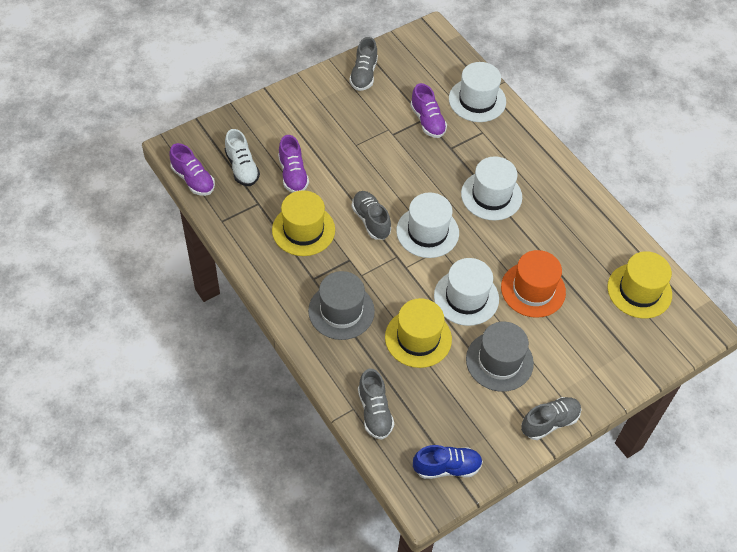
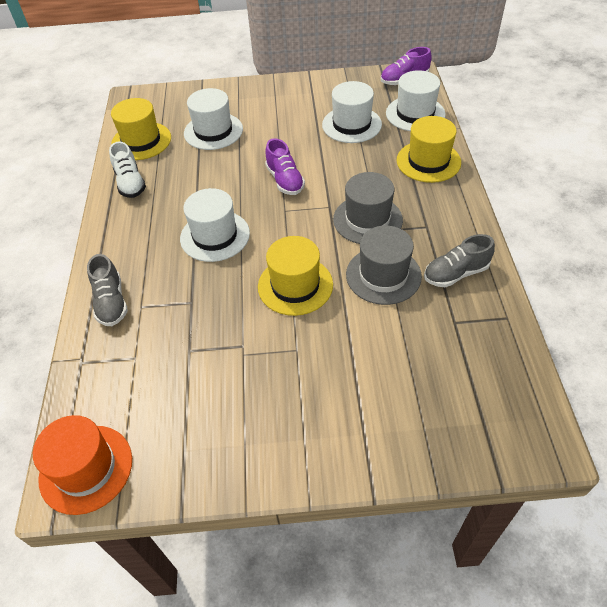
blue shoe: 1 -> 0
grey shoe: 4 -> 2
purple shoe: 3 -> 2

